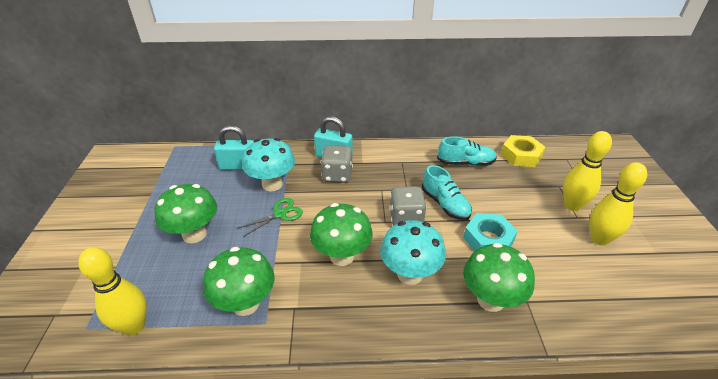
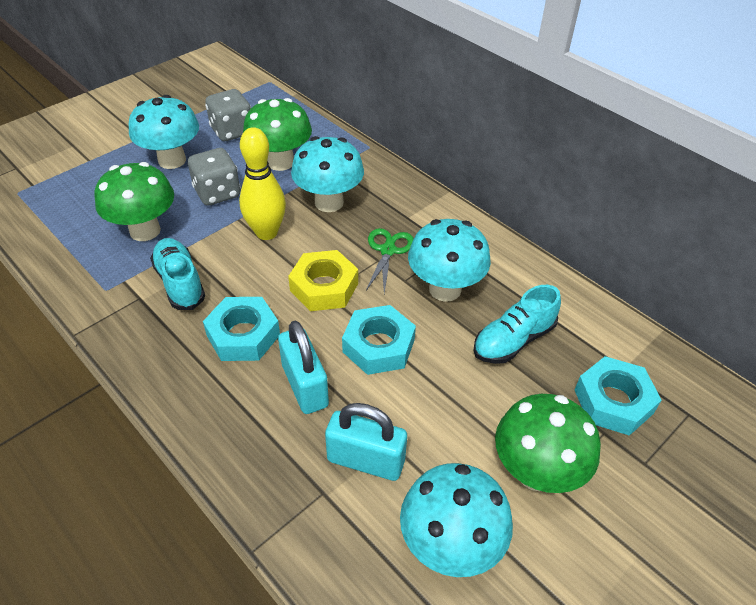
green mushroom: 4 -> 3
turquoise mushroom: 2 -> 4
turquoise nut: 1 -> 3
yellow bowling pin: 3 -> 1

